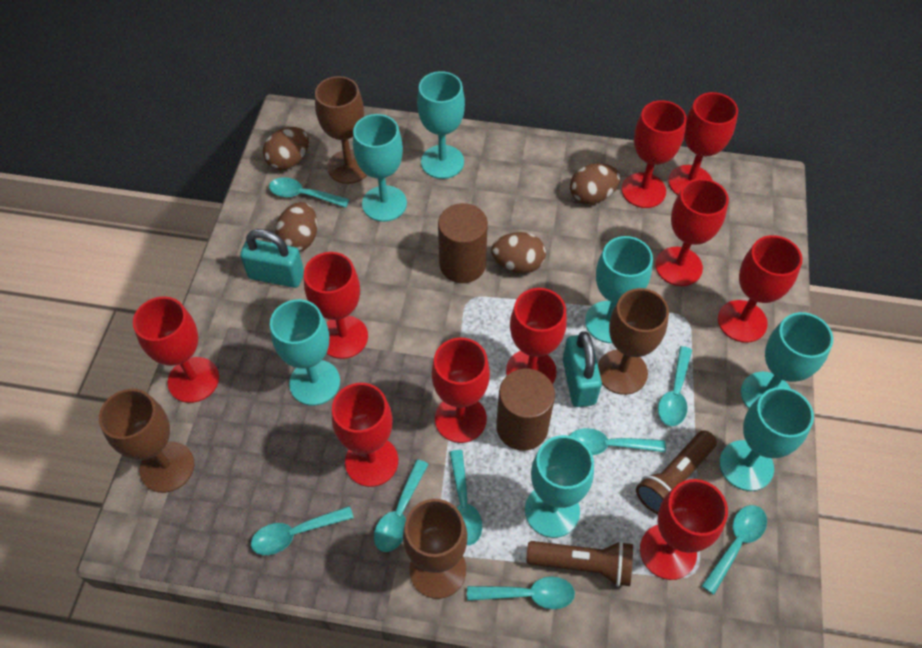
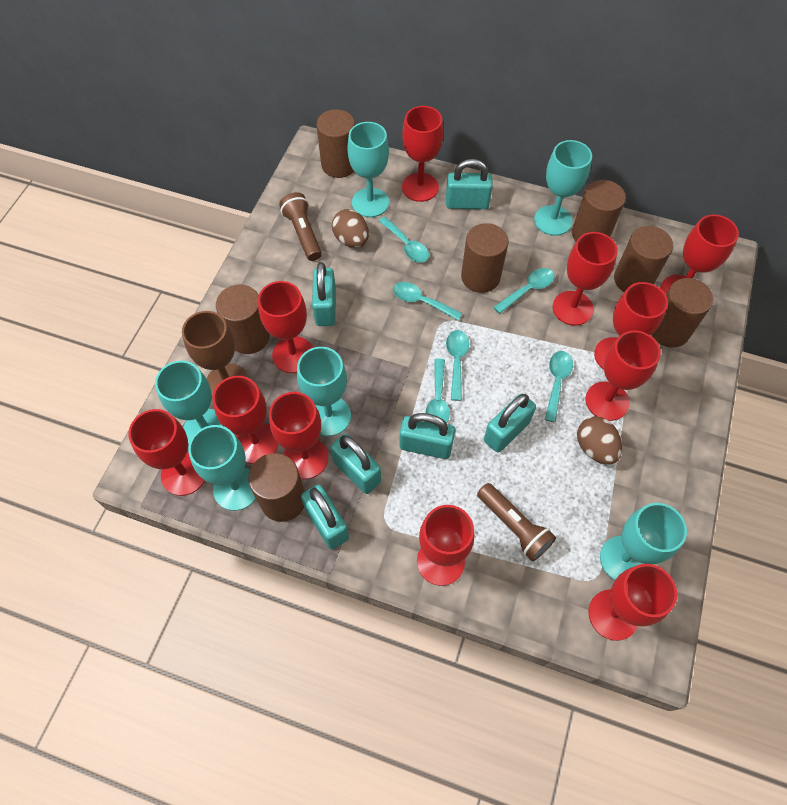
brown cylinder: 2 -> 7
brown egg: 4 -> 2
brown goblet: 4 -> 1
red goblet: 10 -> 11
turquoise goblet: 7 -> 6
turquoise padlock: 2 -> 6
turquoise spoon: 8 -> 6

